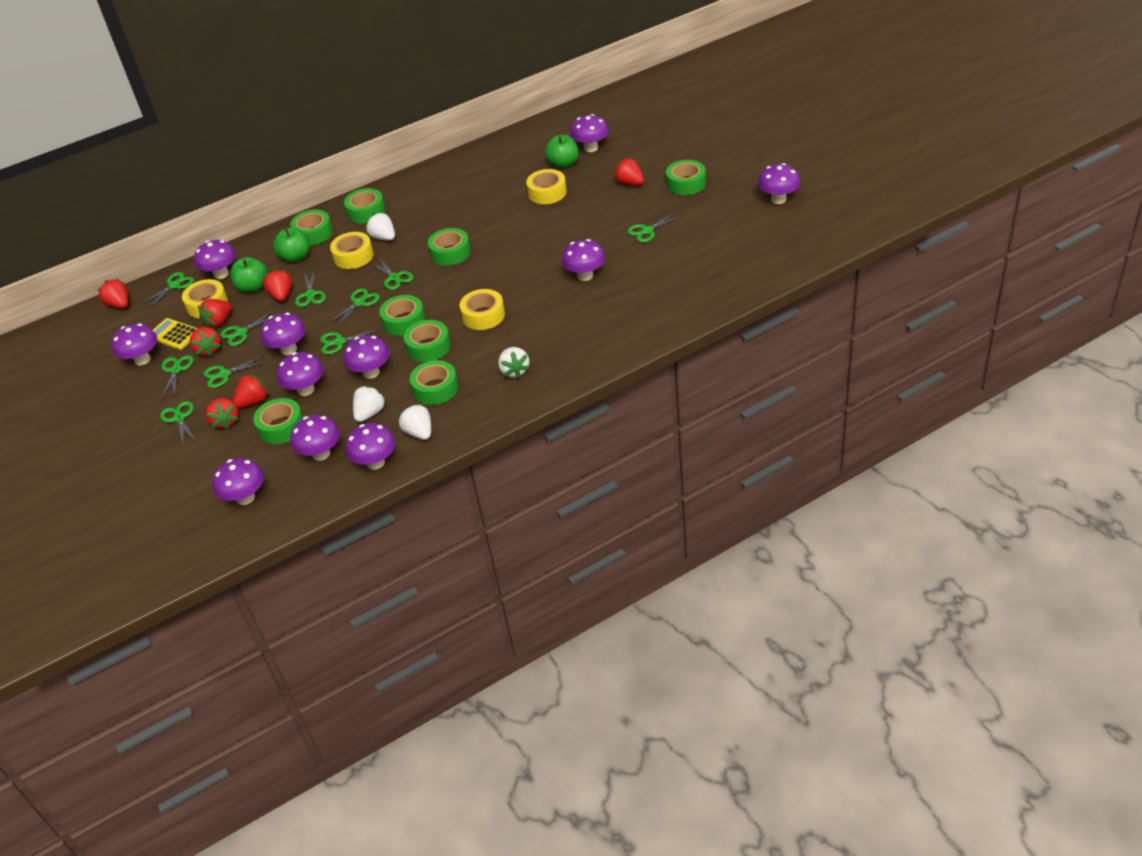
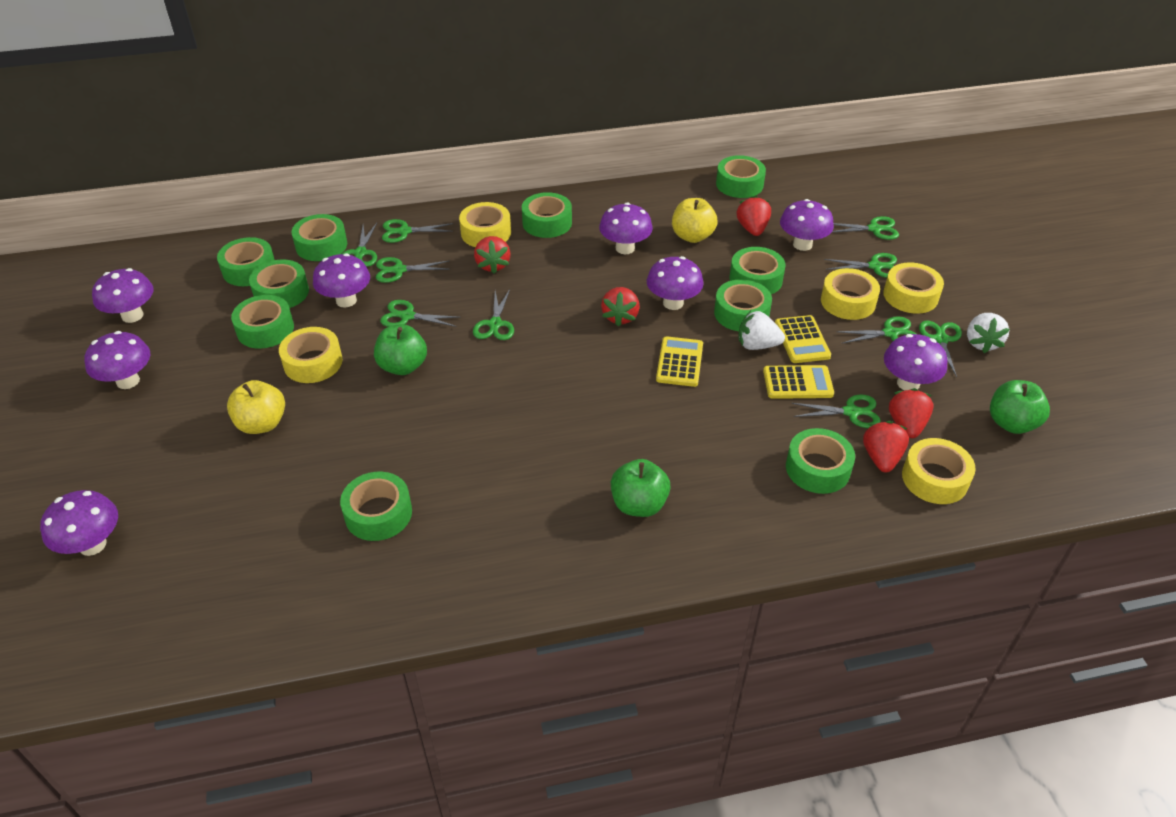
green tape: 8 -> 10
purple mushroom: 11 -> 8
red strawberry: 7 -> 5
white strawberry: 4 -> 2
yellow apple: 0 -> 2
yellow calculator: 1 -> 3
yellow tape: 4 -> 5

